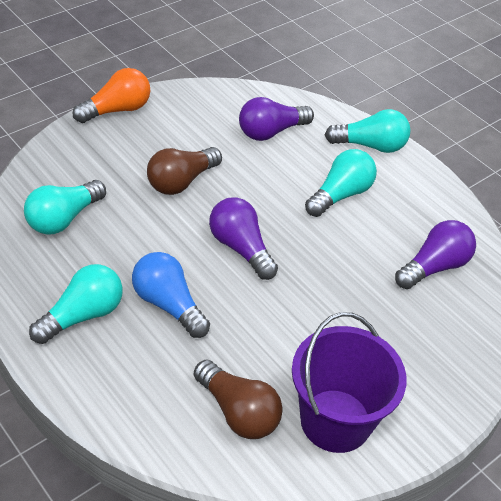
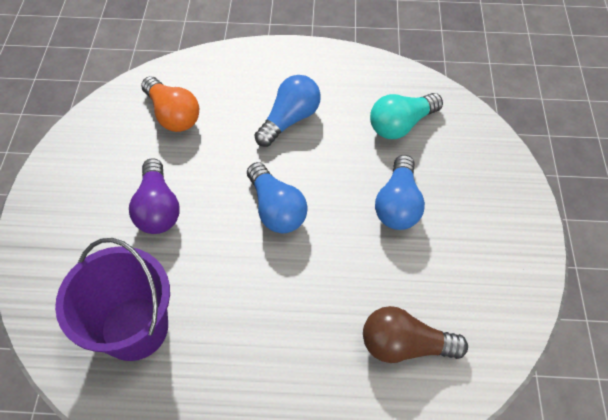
blue light bulb: 1 -> 3
brown light bulb: 2 -> 1
purple light bulb: 3 -> 1
turquoise light bulb: 4 -> 1

